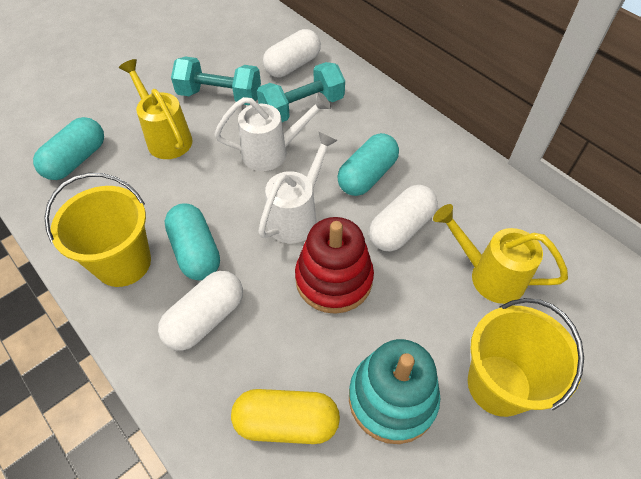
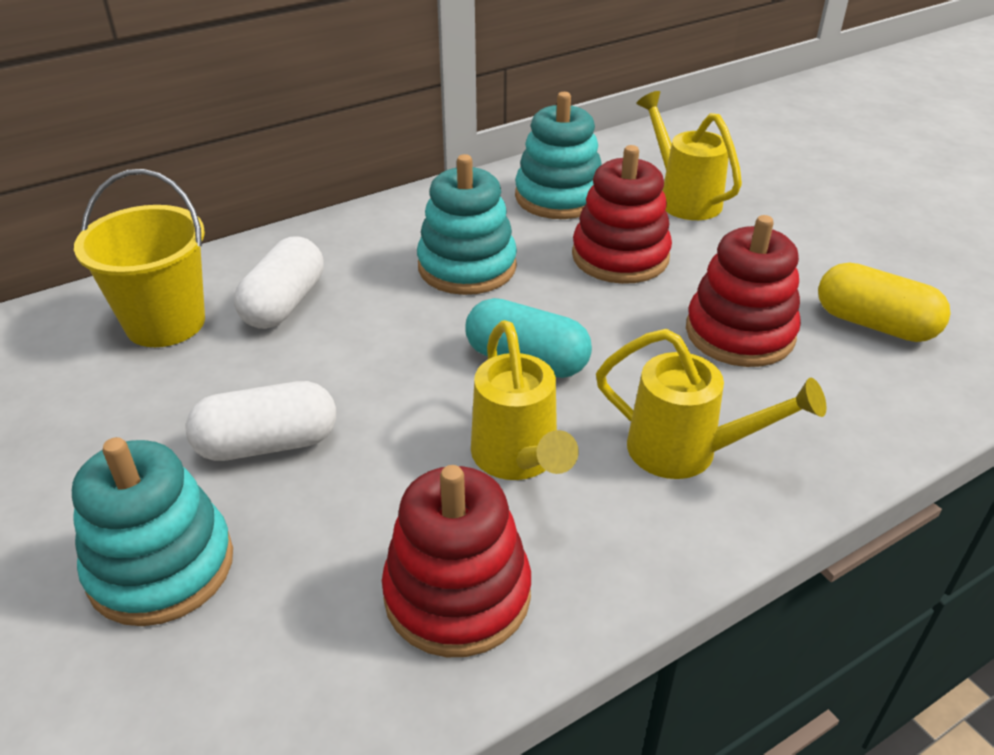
red stacking toy: 1 -> 3
turquoise capsule: 3 -> 1
turquoise dumbbell: 2 -> 0
turquoise stacking toy: 1 -> 3
white capsule: 3 -> 2
white watering can: 2 -> 0
yellow bucket: 2 -> 1
yellow watering can: 2 -> 3

